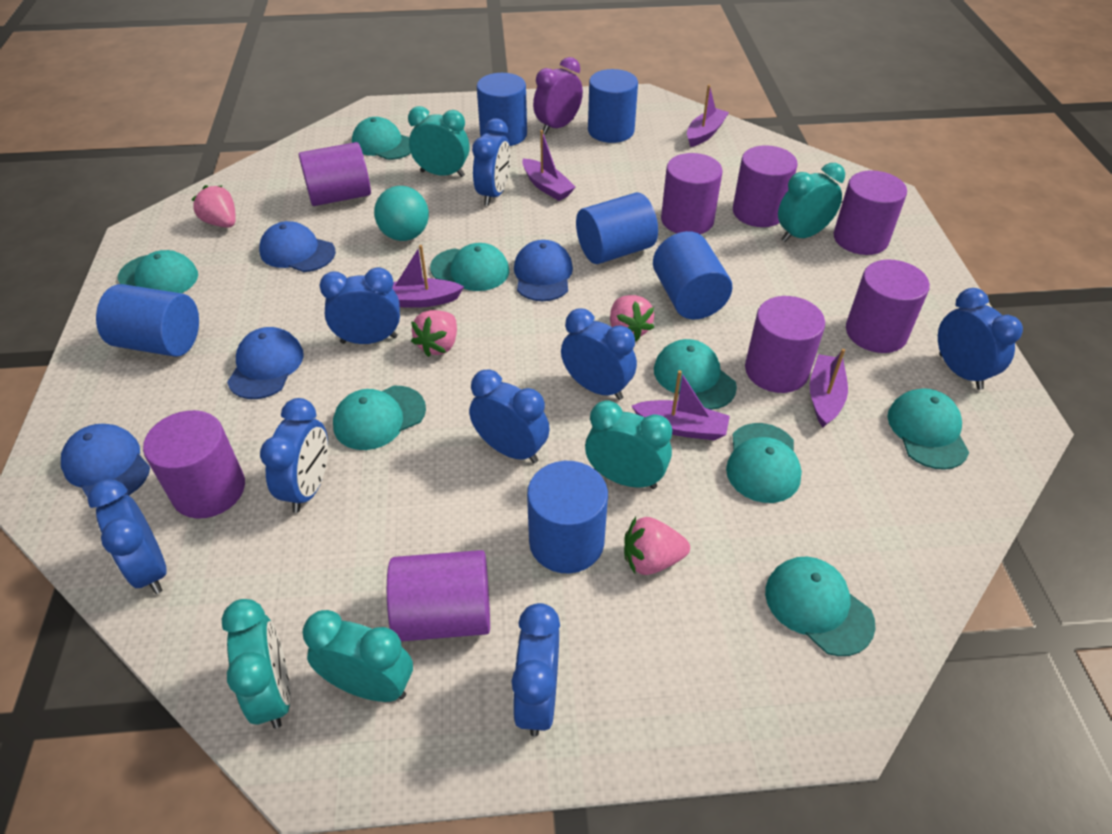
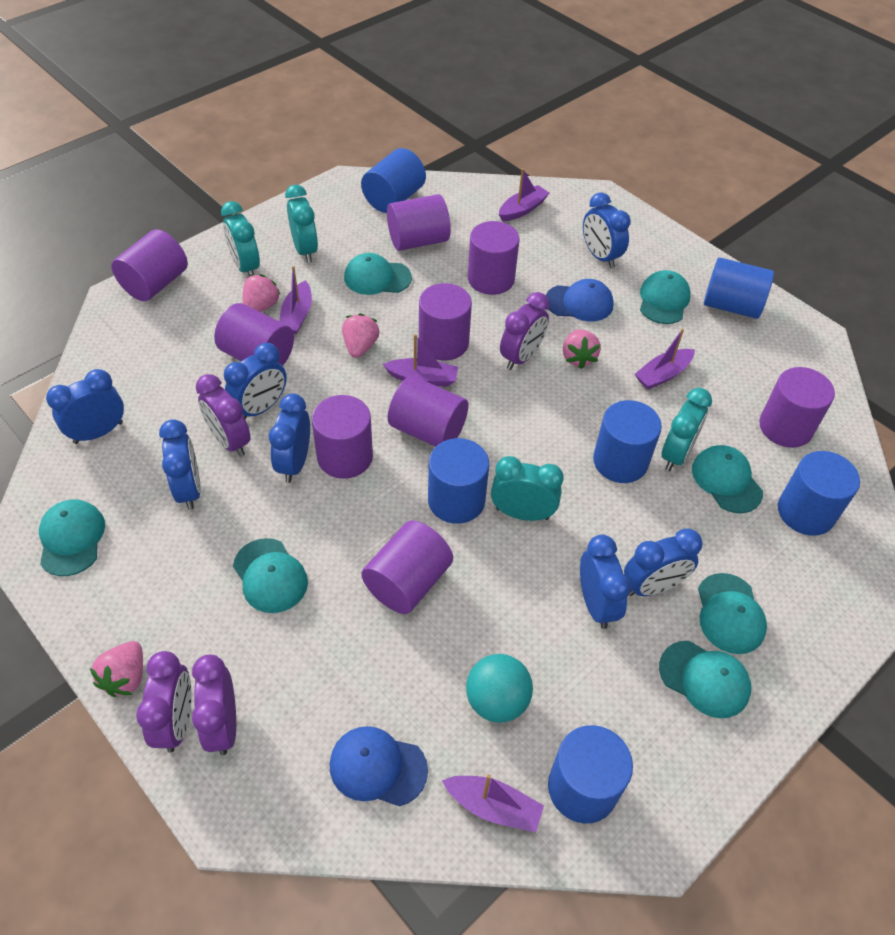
blue cap: 4 -> 2
blue clock: 8 -> 7
purple clock: 1 -> 4
purple cylinder: 8 -> 9
turquoise cap: 8 -> 7
turquoise clock: 5 -> 4

